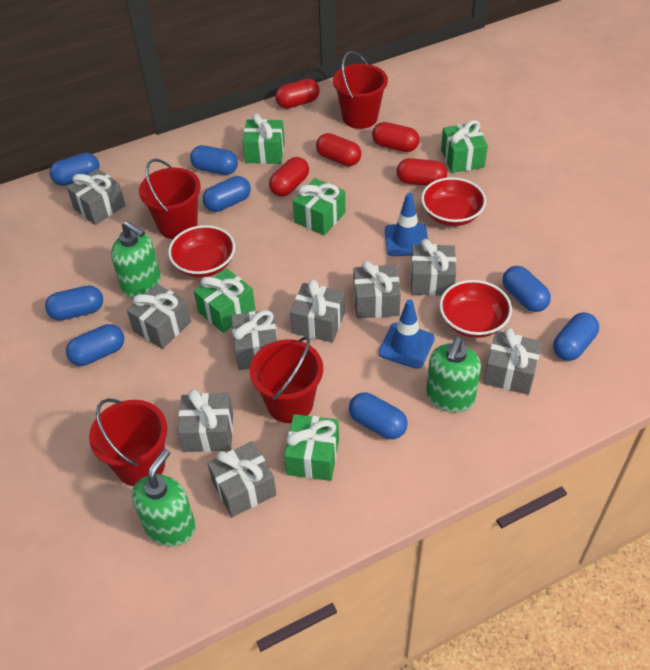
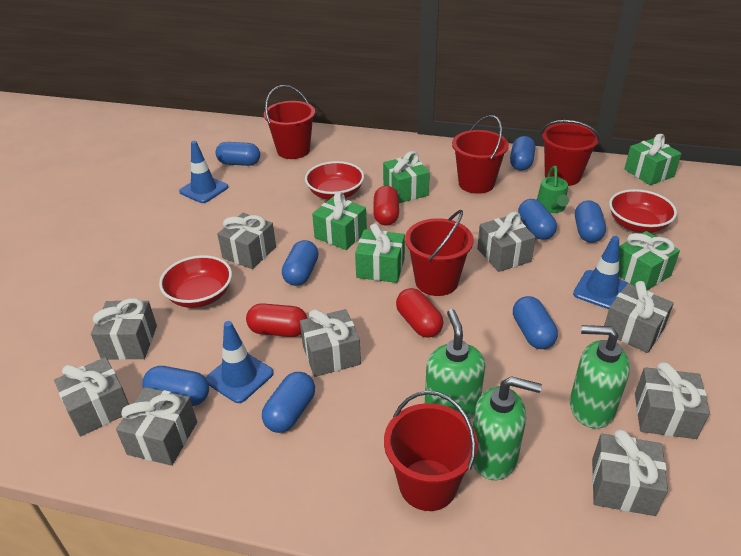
blue traffic cone: 2 -> 3
green watering can: 0 -> 1
red bucket: 4 -> 5
red capsule: 5 -> 3

